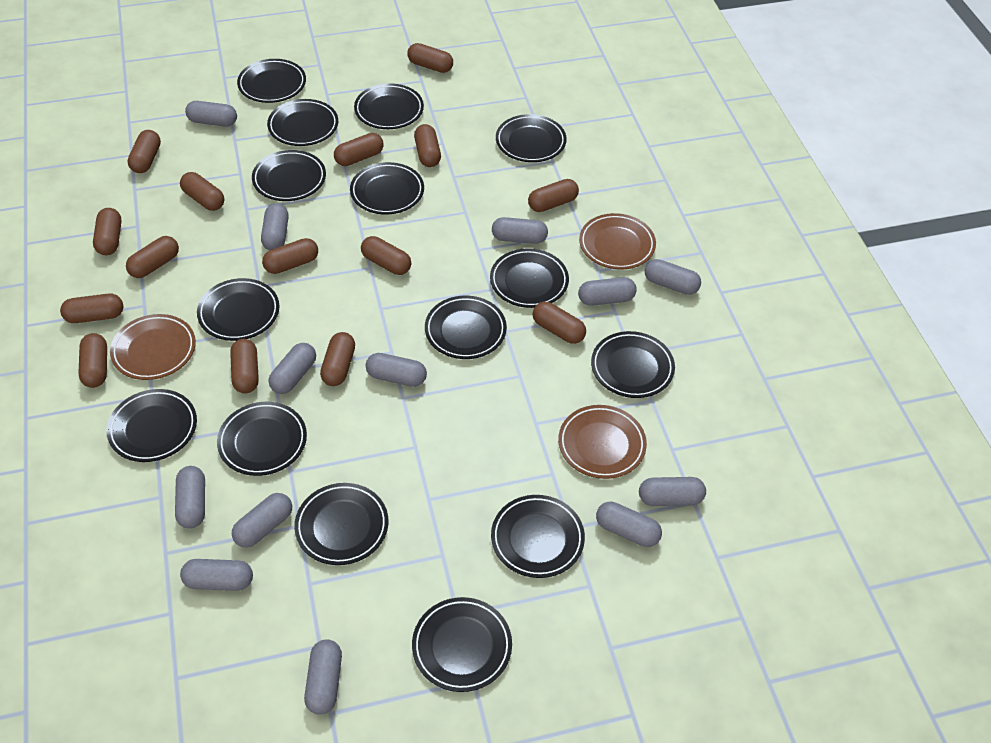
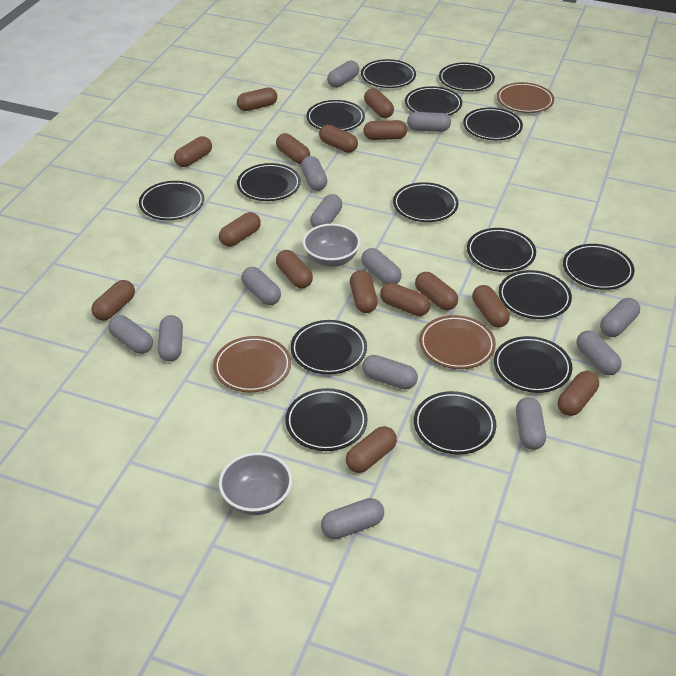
grey bowl: 0 -> 2

